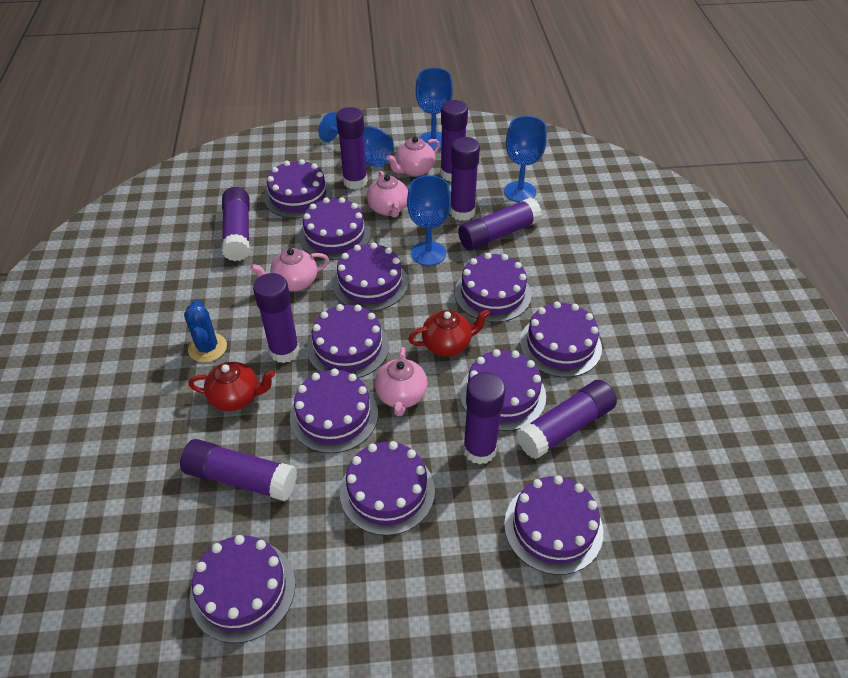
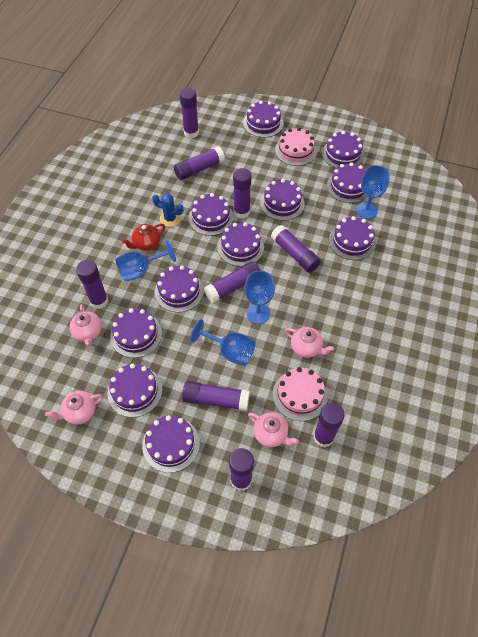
pink cake: 0 -> 2
red teapot: 2 -> 1

